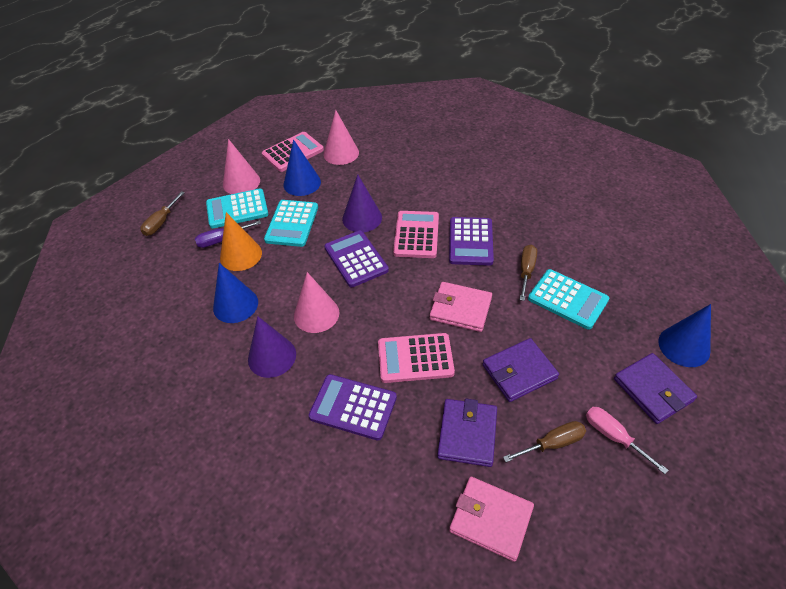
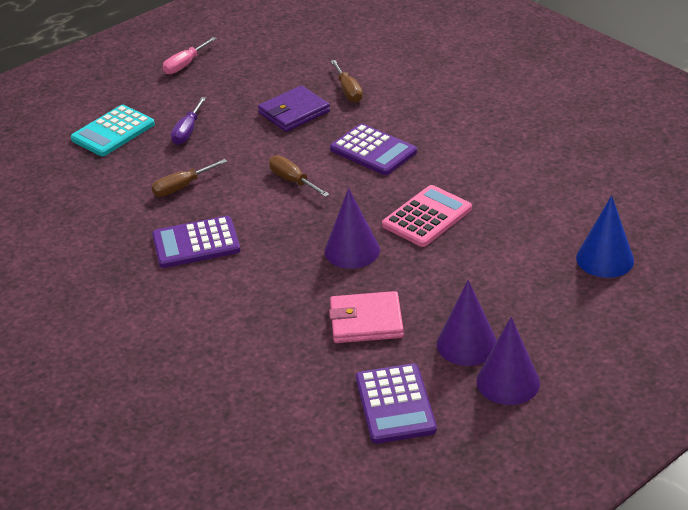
blue cone: 3 -> 1
orange cone: 1 -> 0
pink calculator: 3 -> 1
pink cone: 3 -> 0
pink wallet: 2 -> 1
purple cone: 2 -> 3
purple wallet: 3 -> 1
turquoise calculator: 3 -> 1

